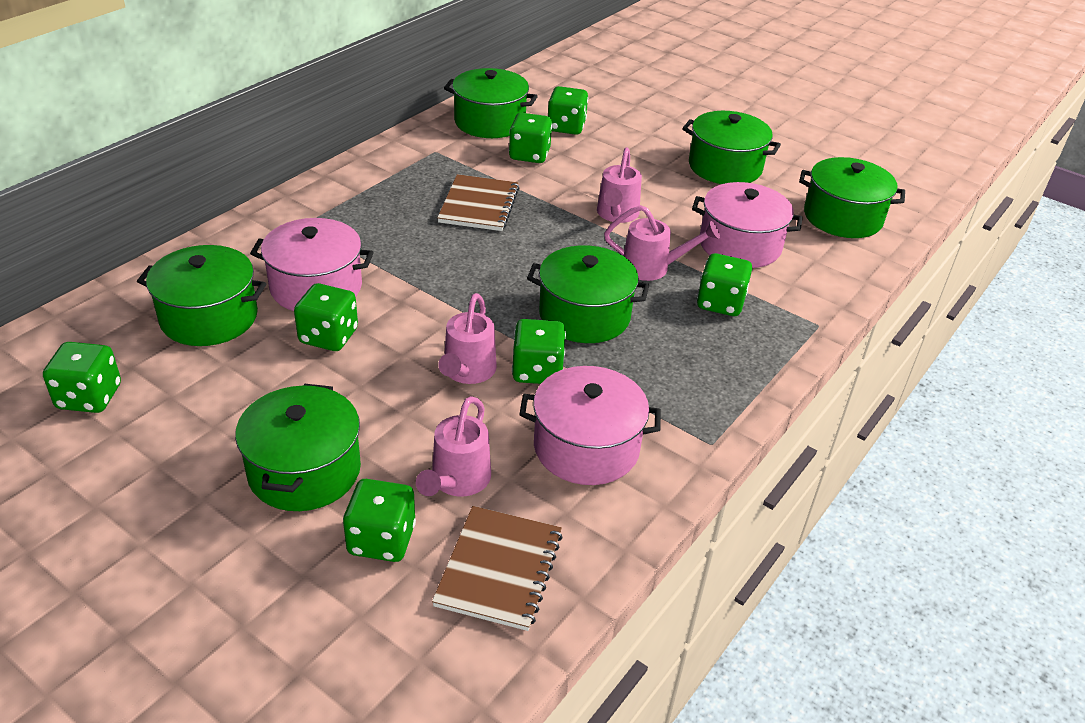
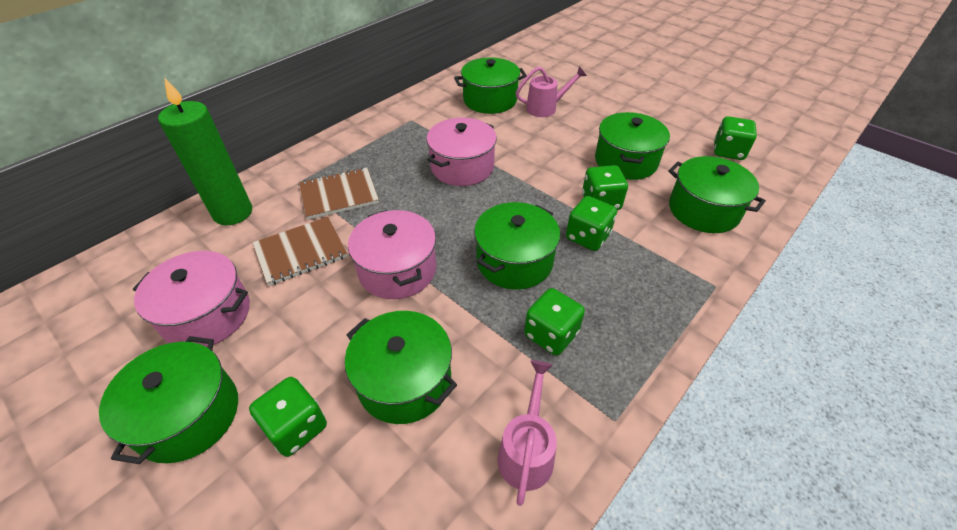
green candle: 0 -> 1
green dice: 7 -> 5
pink watering can: 4 -> 2

